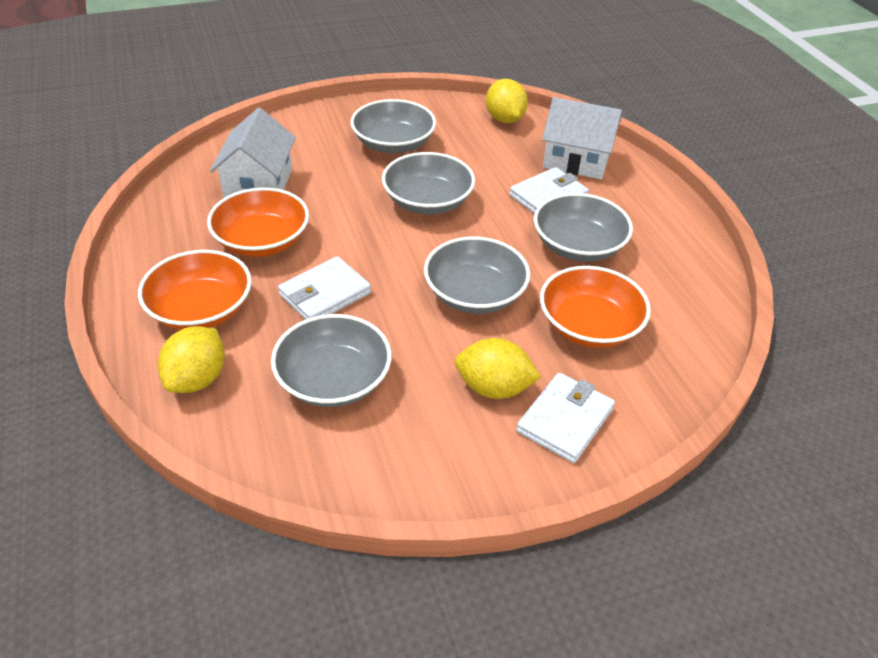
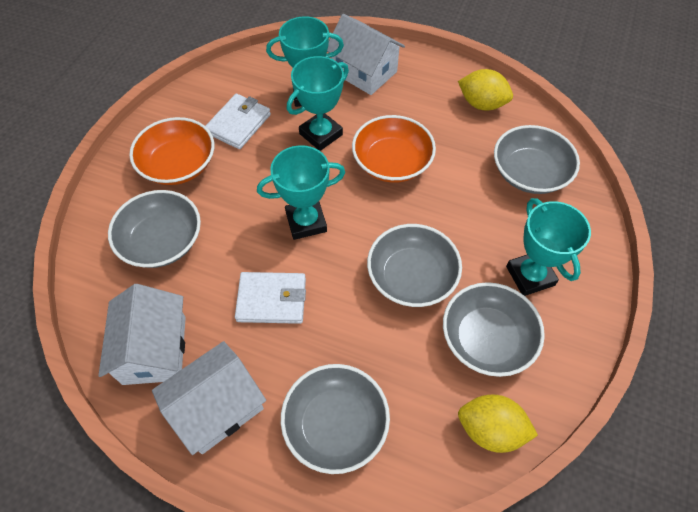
orange bowl: 3 -> 2
turquoise trophy: 0 -> 4
white house: 2 -> 3
white wallet: 3 -> 2
yellow lemon: 3 -> 2

